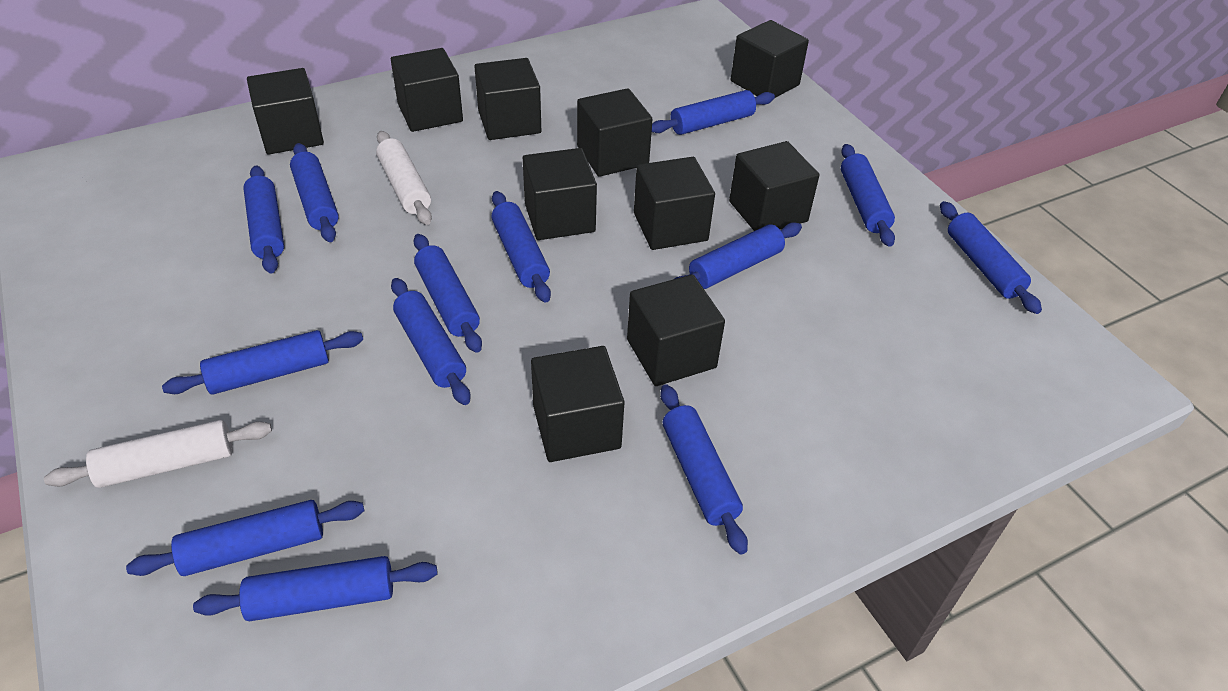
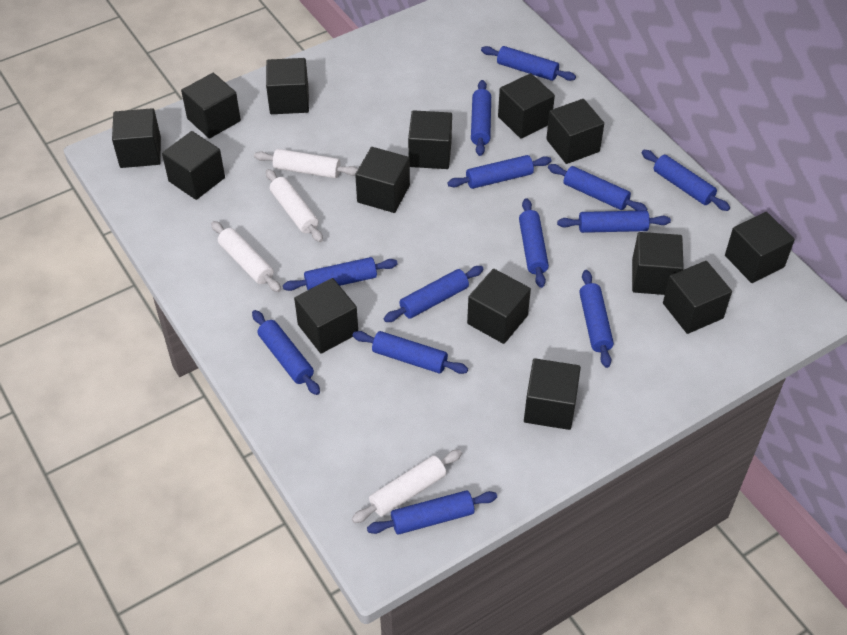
black cube: 10 -> 14
white rolling pin: 2 -> 4

